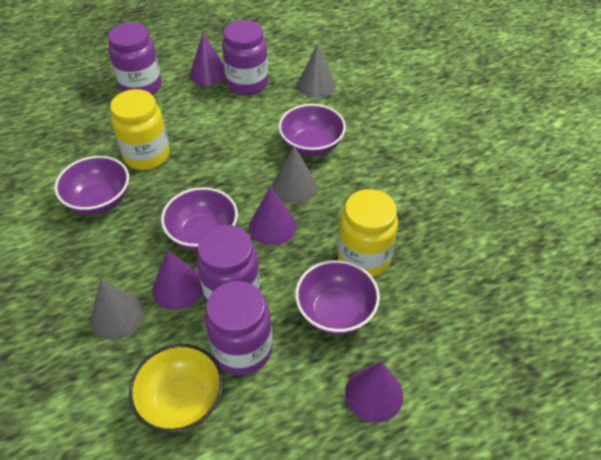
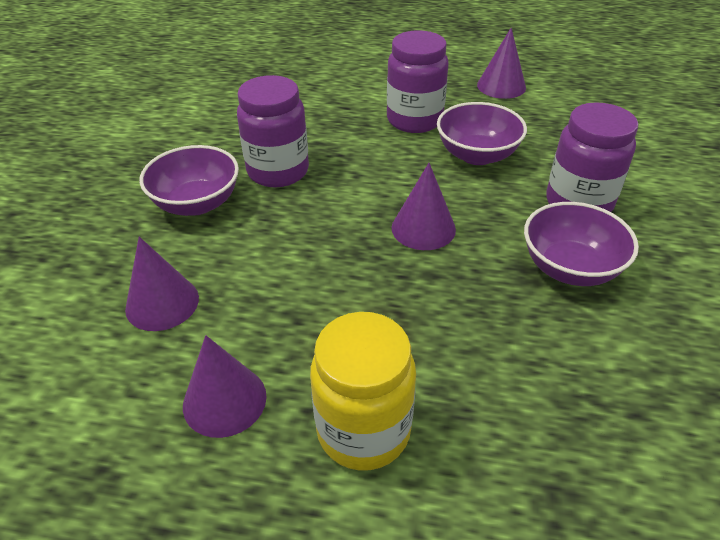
grey cone: 3 -> 0
purple bowl: 4 -> 3
purple jar: 4 -> 3
yellow bowl: 1 -> 0
yellow jar: 2 -> 1

